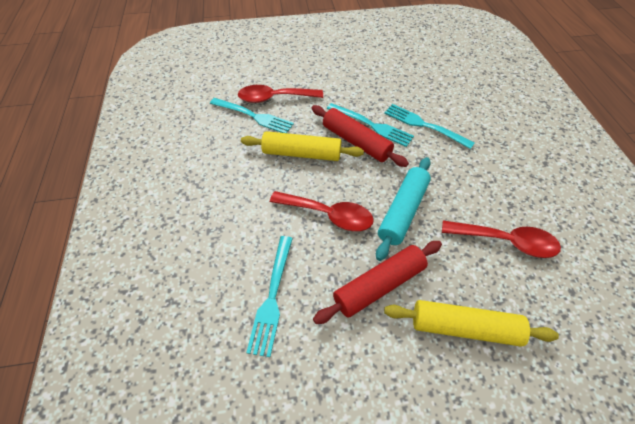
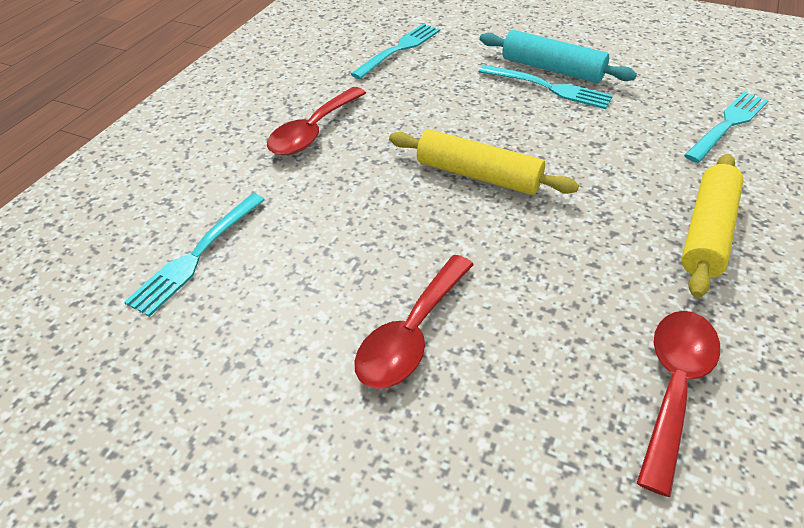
red rolling pin: 2 -> 0

